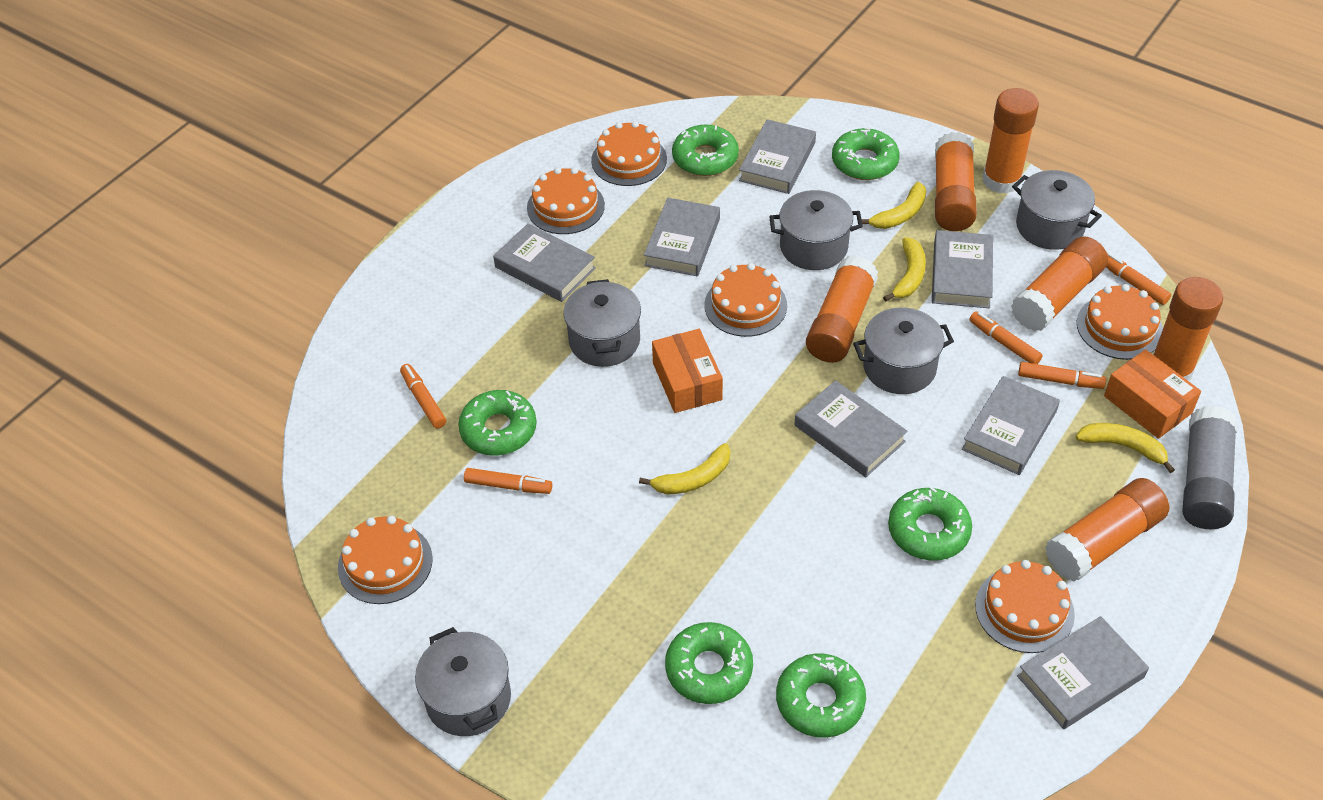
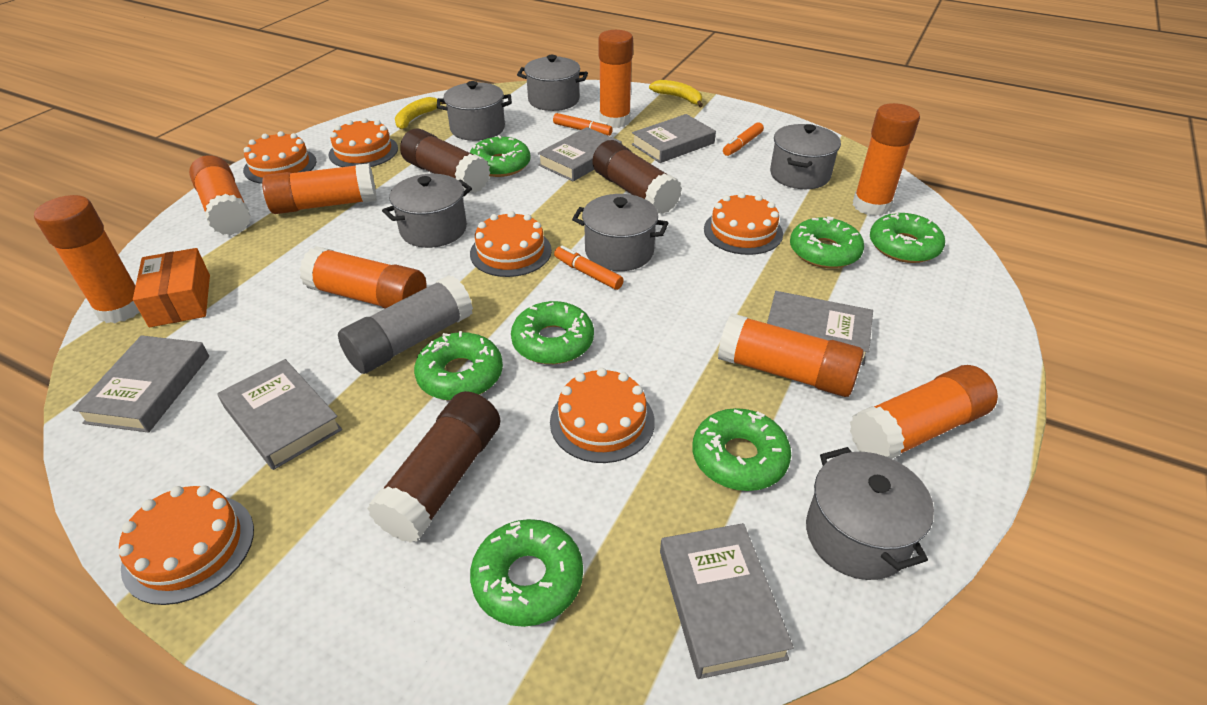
brown glue stick: 0 -> 3
green donut: 6 -> 7
grey book: 7 -> 6
grey pot: 5 -> 6
orange box: 2 -> 1
orange glue stick: 6 -> 8
orange marker: 5 -> 3
yellow banana: 4 -> 2

